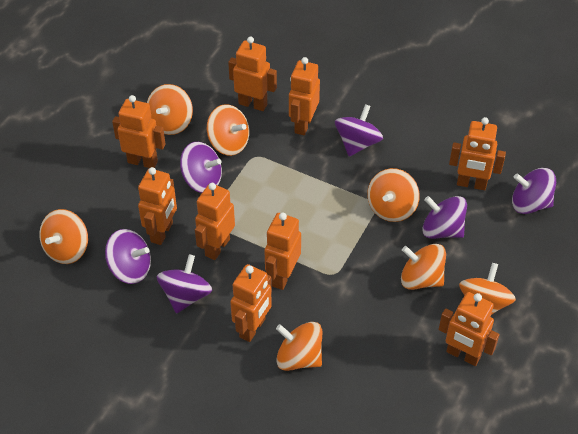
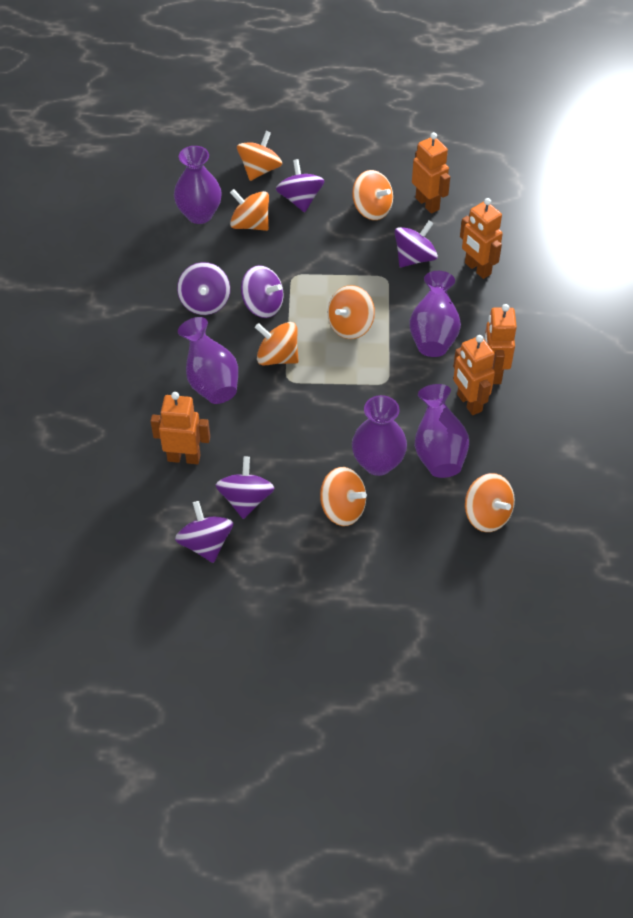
orange robot: 9 -> 5
purple vase: 0 -> 5

